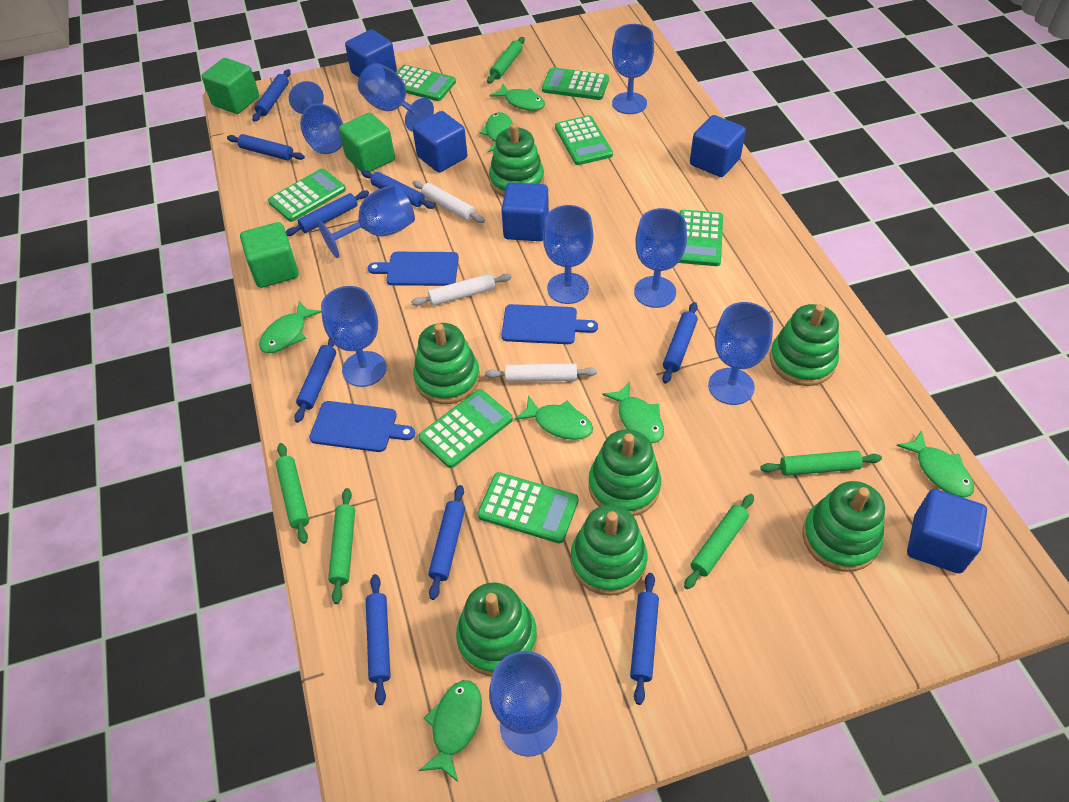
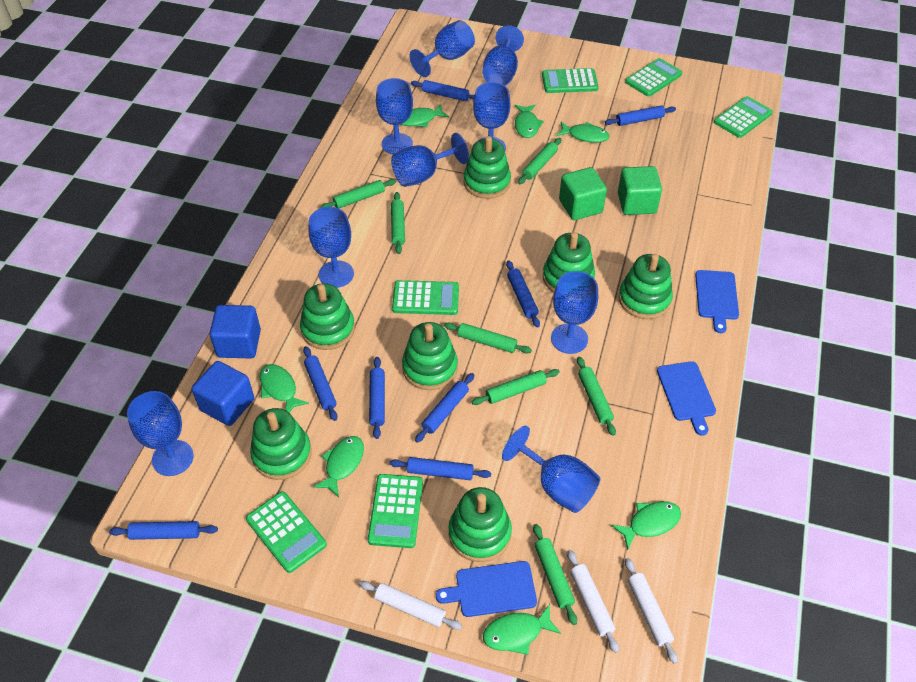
blue cube: 5 -> 2
blue rolling pin: 9 -> 8
green calculator: 7 -> 6
green cube: 3 -> 2
green rolling pin: 5 -> 7

